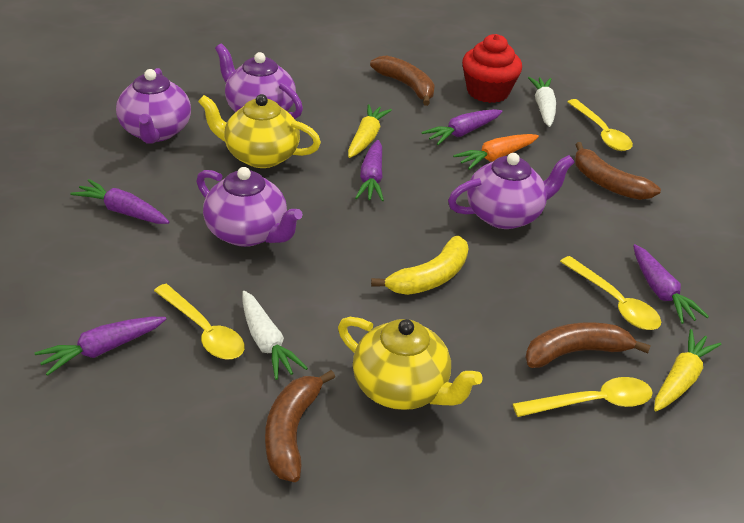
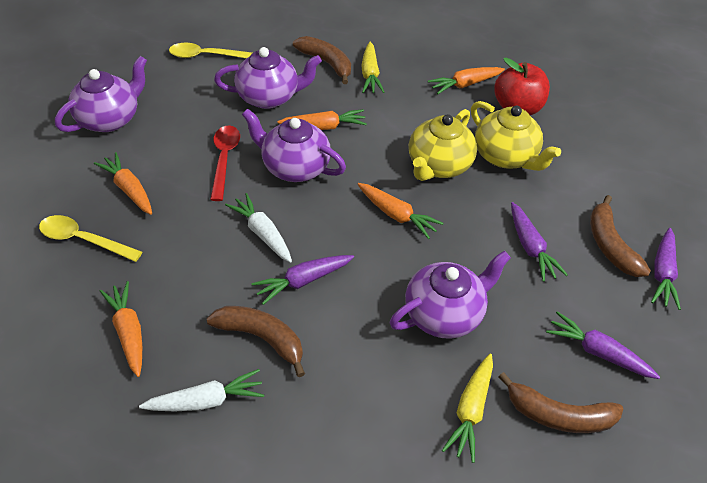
orange carrot: 1 -> 5
purple carrot: 5 -> 4
red apple: 0 -> 1
red cupcake: 1 -> 0
red spoon: 0 -> 1
yellow banana: 1 -> 0
yellow spoon: 4 -> 2

